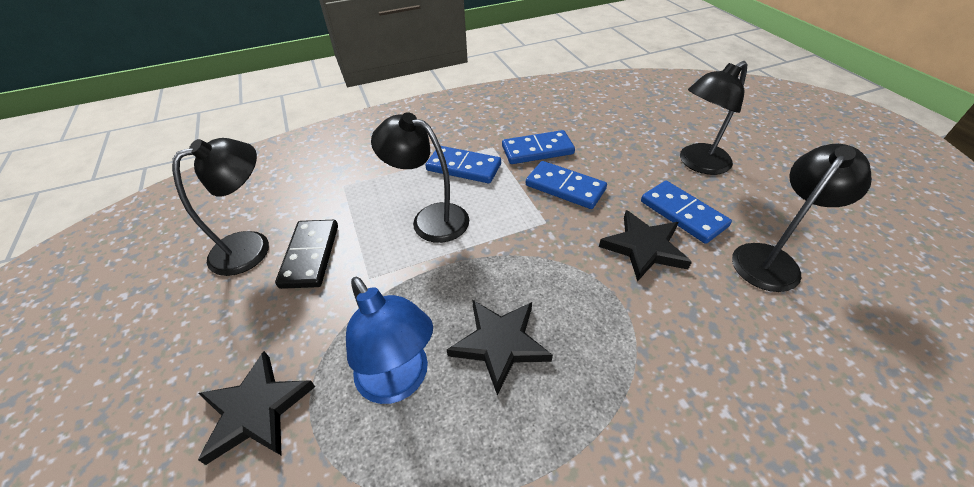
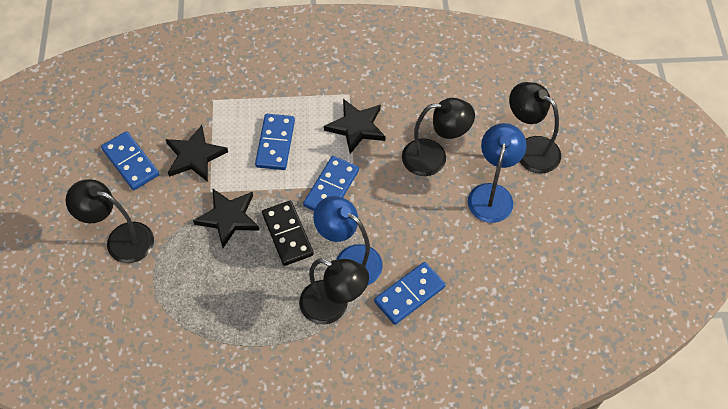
blue lamp: 1 -> 2

